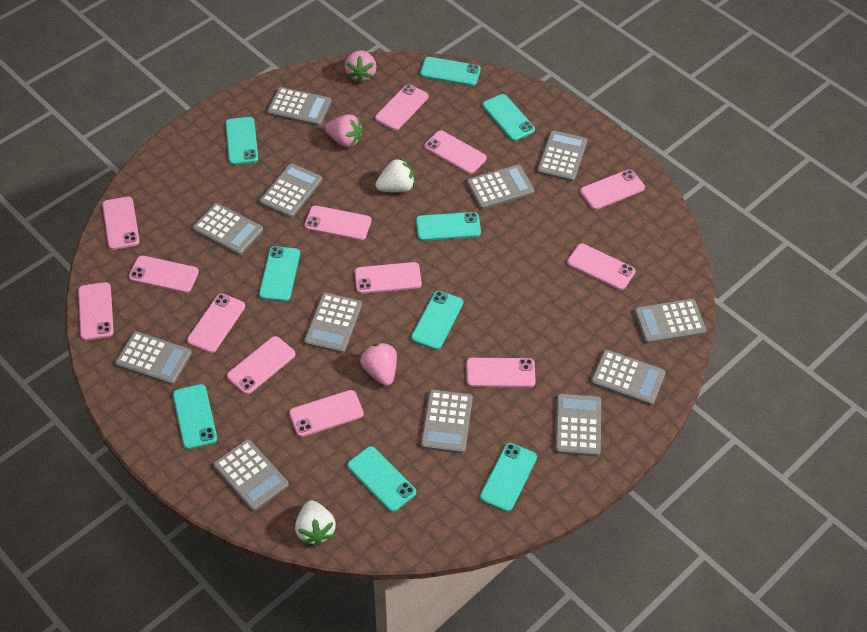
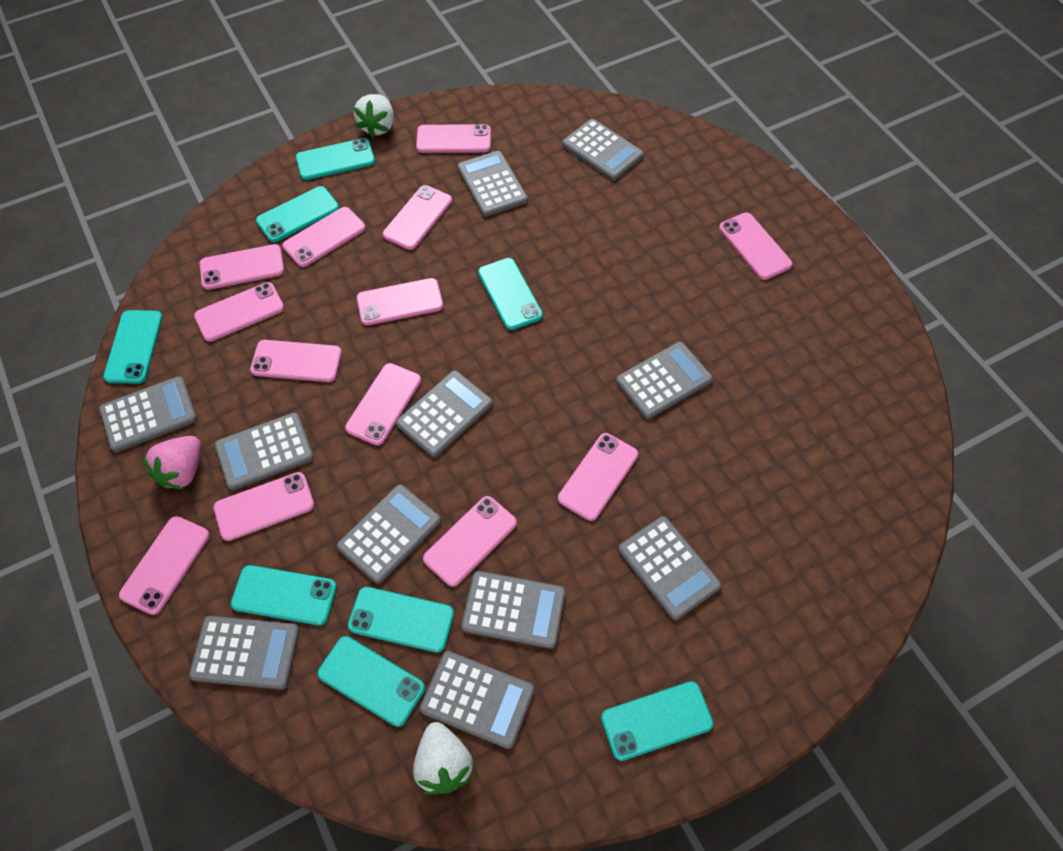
grey calculator: 12 -> 11
pink strawberry: 3 -> 1
turquoise phone: 9 -> 8

